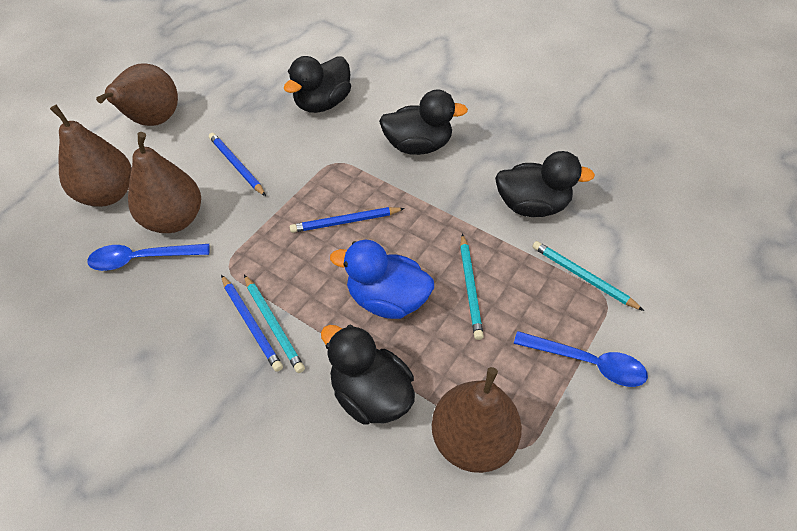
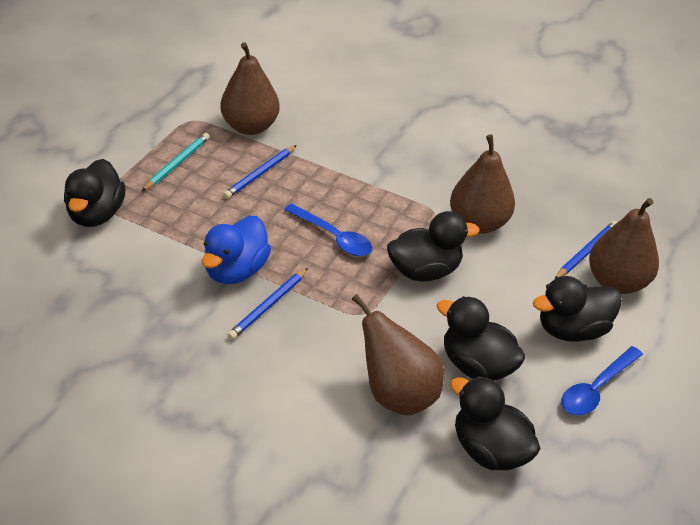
black duck: 4 -> 5
turquoise pencil: 3 -> 1

